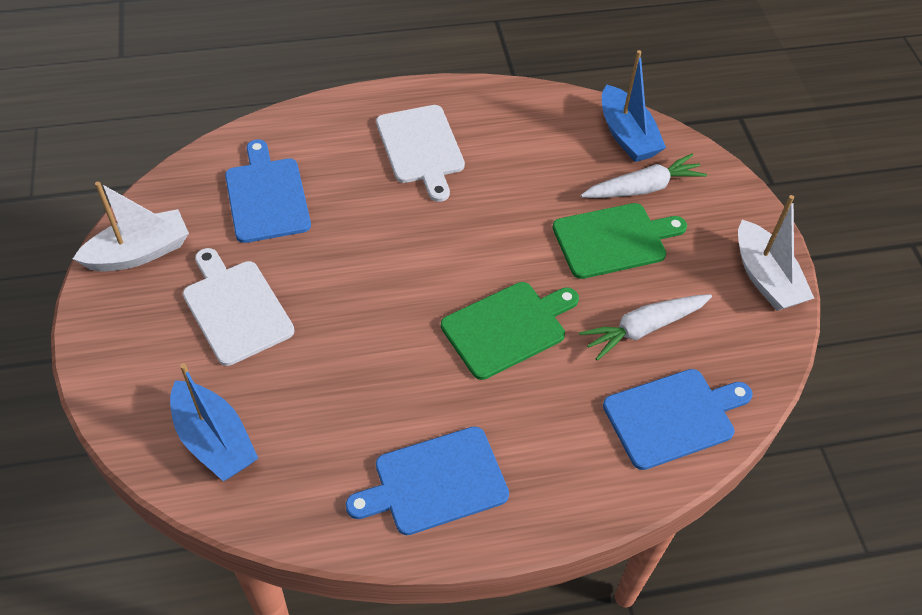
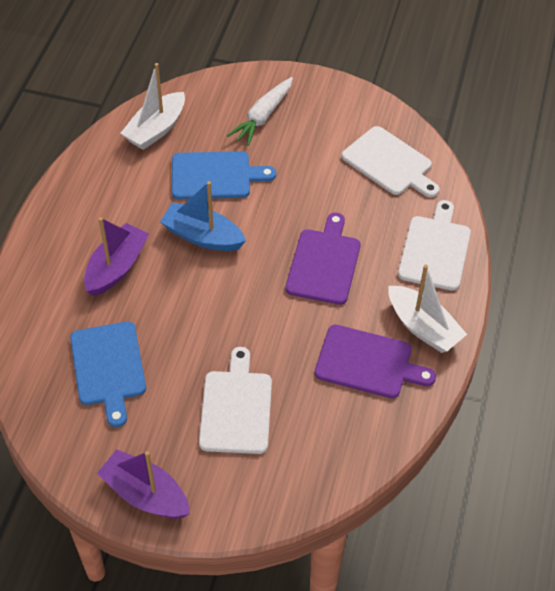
blue boat: 2 -> 1
blue cutting board: 3 -> 2
green cutting board: 2 -> 0
purple boat: 0 -> 2
purple cutting board: 0 -> 2
white carrot: 2 -> 1
white cutting board: 2 -> 3

